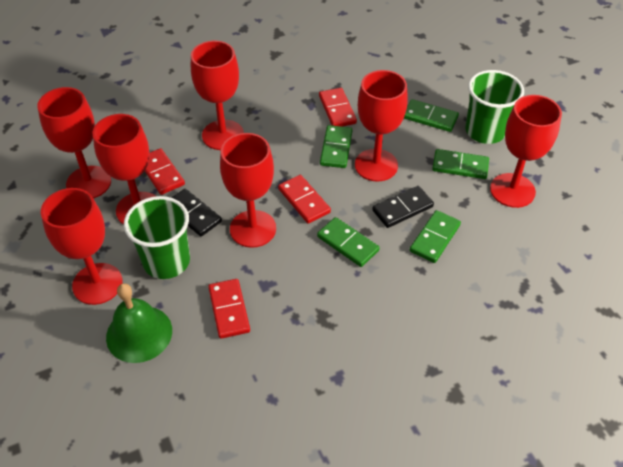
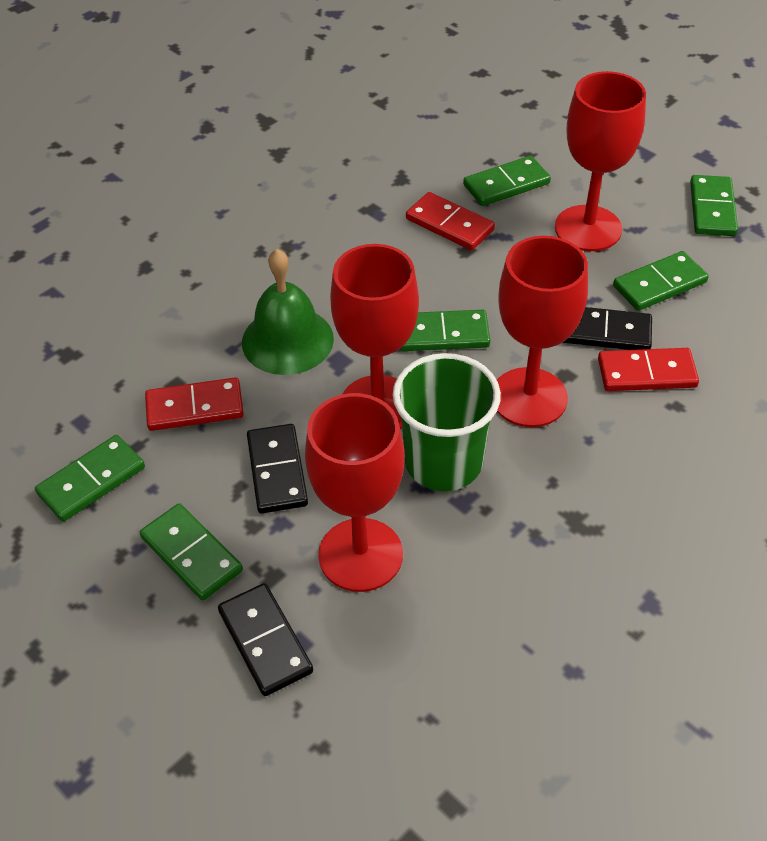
black domino: 2 -> 3
green cup: 2 -> 1
green domino: 5 -> 6
red domino: 4 -> 3
red goblet: 7 -> 4

